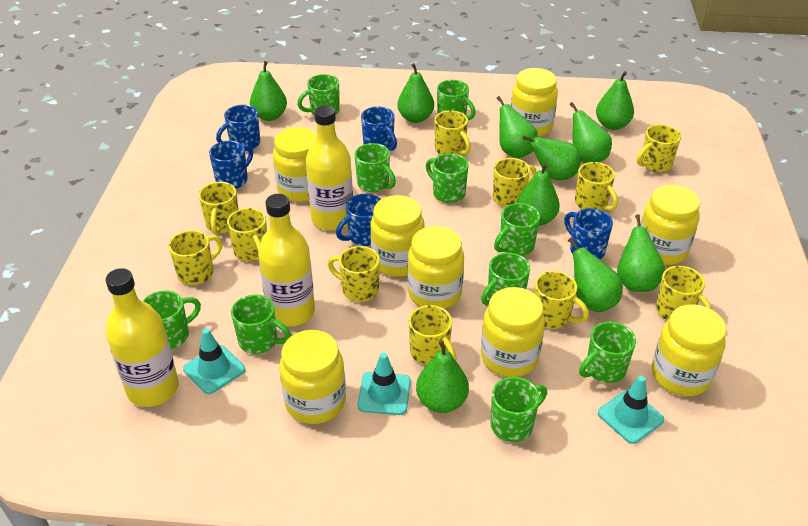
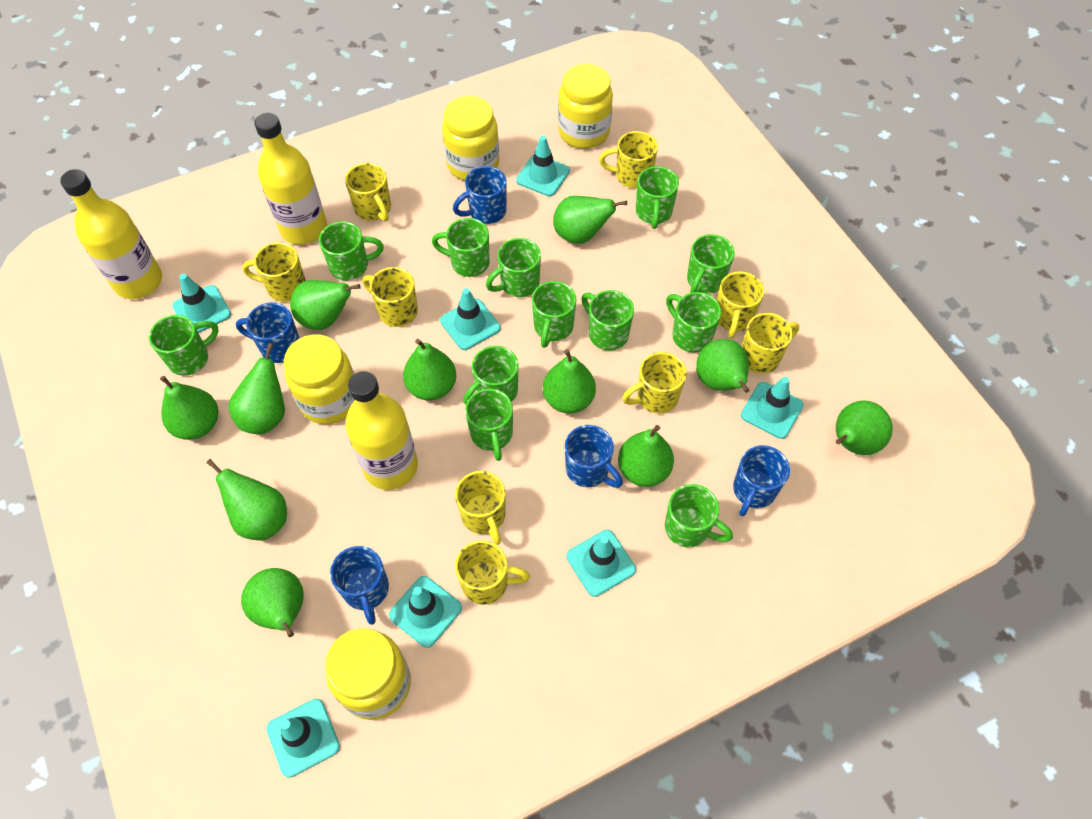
green mug: 10 -> 12
green pear: 10 -> 11
turquoise traffic cone: 3 -> 7
yellow jar: 8 -> 4
yellow mug: 11 -> 9

